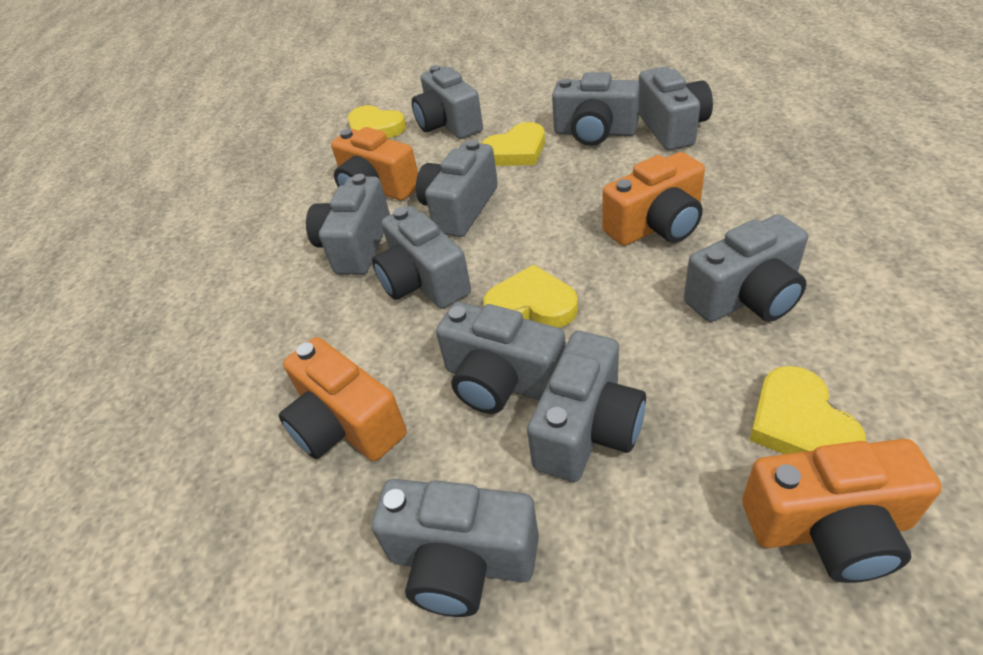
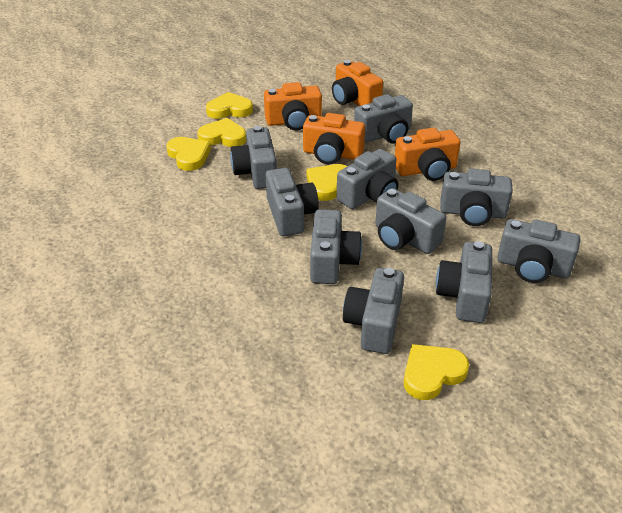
yellow heart: 4 -> 5

